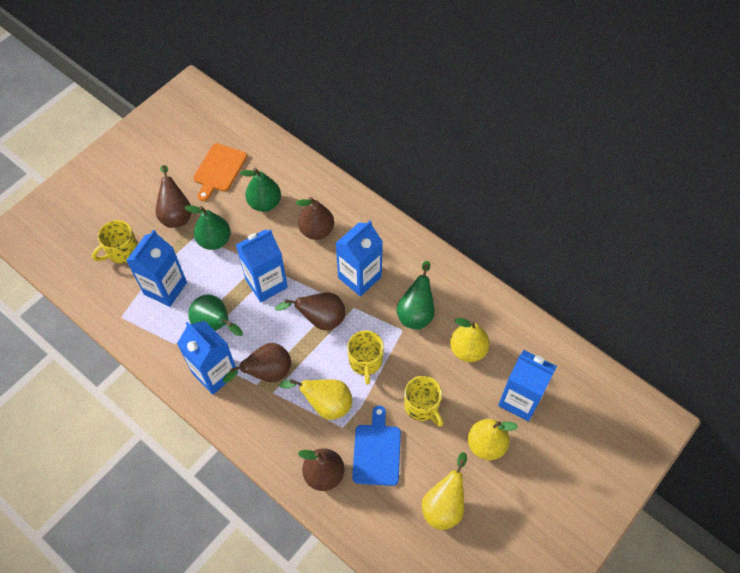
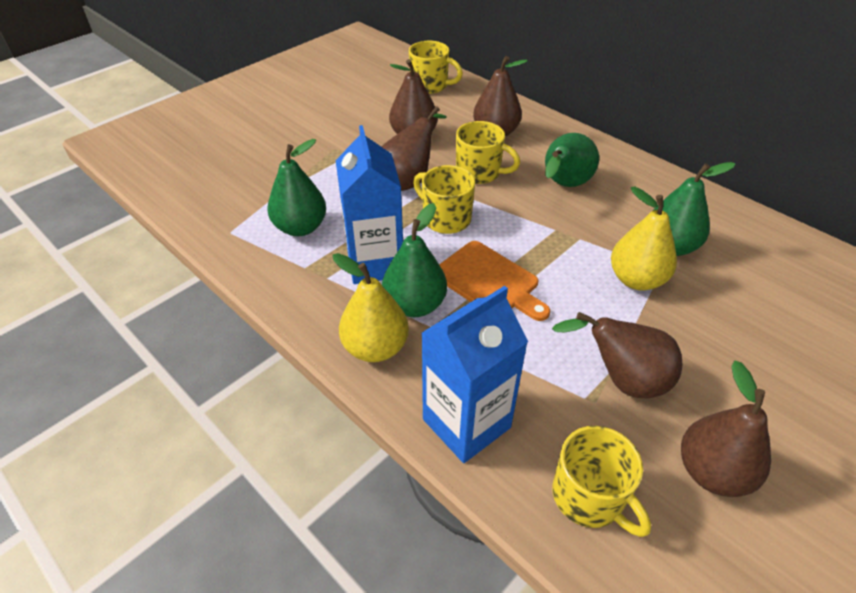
blue carton: 5 -> 2
blue cutting board: 1 -> 0
yellow mug: 3 -> 4
yellow pear: 4 -> 2

